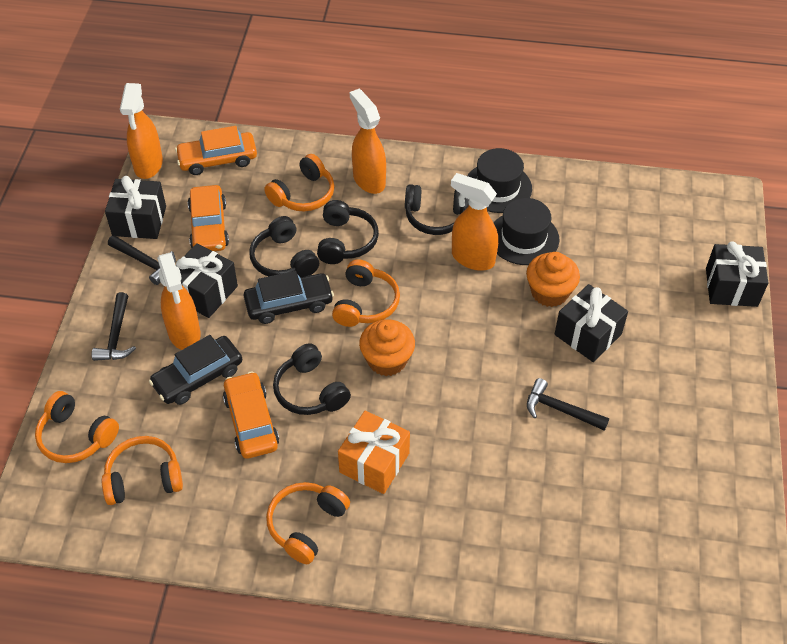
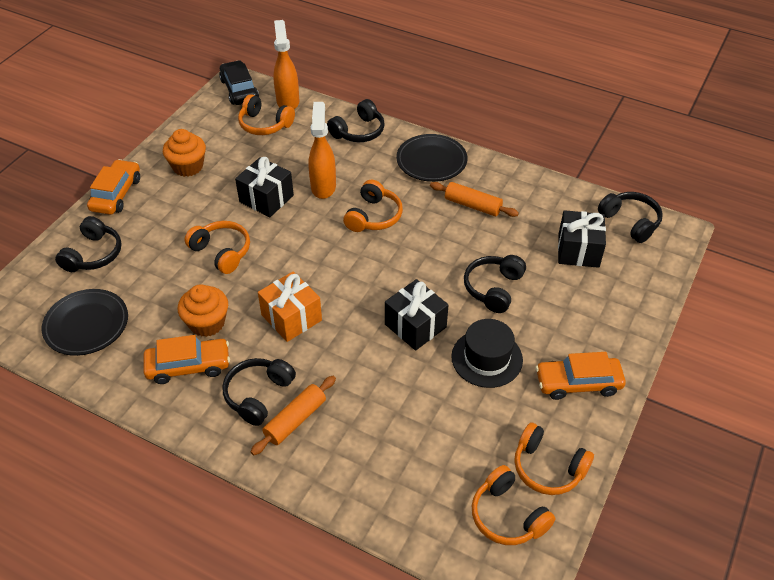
black car: 2 -> 1
black gift: 4 -> 3
black hammer: 3 -> 0
black hat: 2 -> 1
black headphones: 4 -> 5
black plate: 0 -> 2
orange rolling pin: 0 -> 2
orange spray bottle: 4 -> 2

